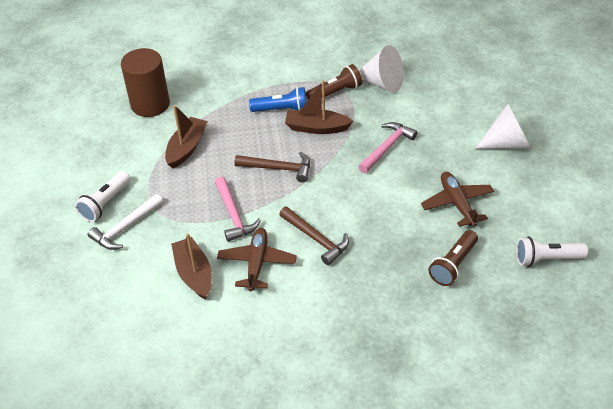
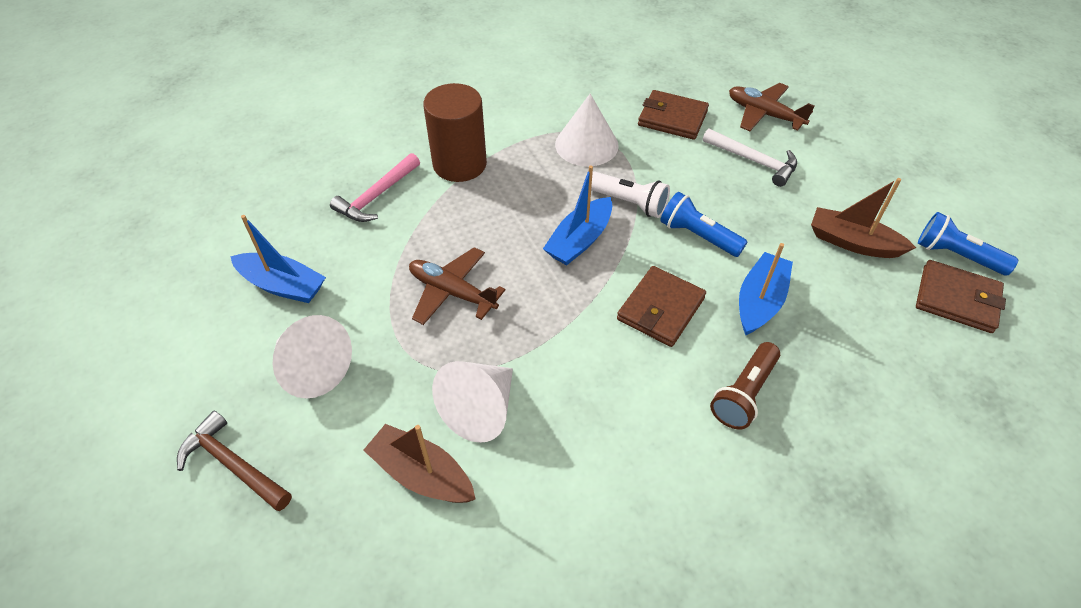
blue boat: 0 -> 3
blue flashlight: 1 -> 2
brown boat: 3 -> 2
brown flashlight: 2 -> 1
brown hammer: 2 -> 1
brown wallet: 0 -> 3
pink hammer: 2 -> 1
white cone: 2 -> 3
white flashlight: 2 -> 1

